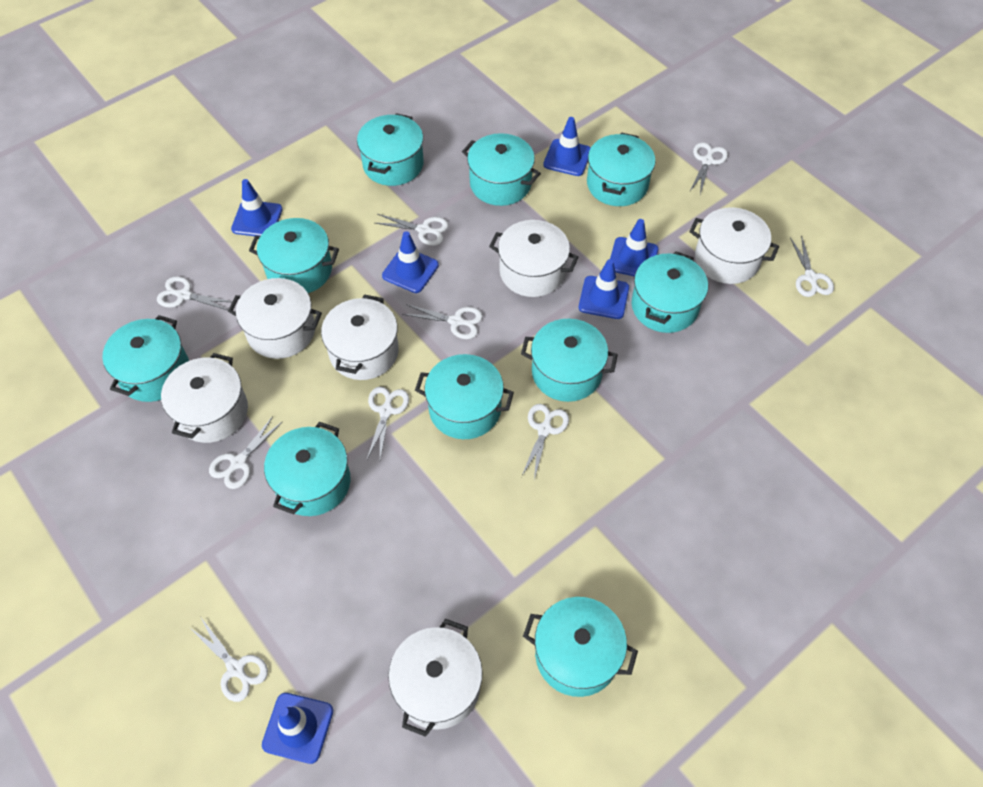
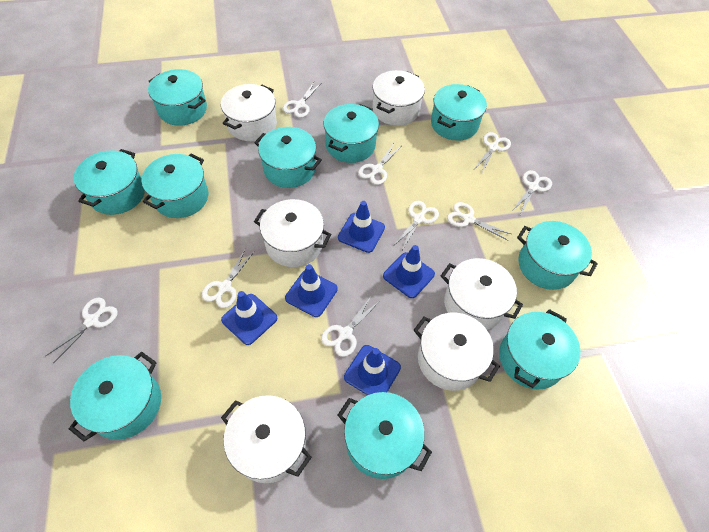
blue traffic cone: 6 -> 5

